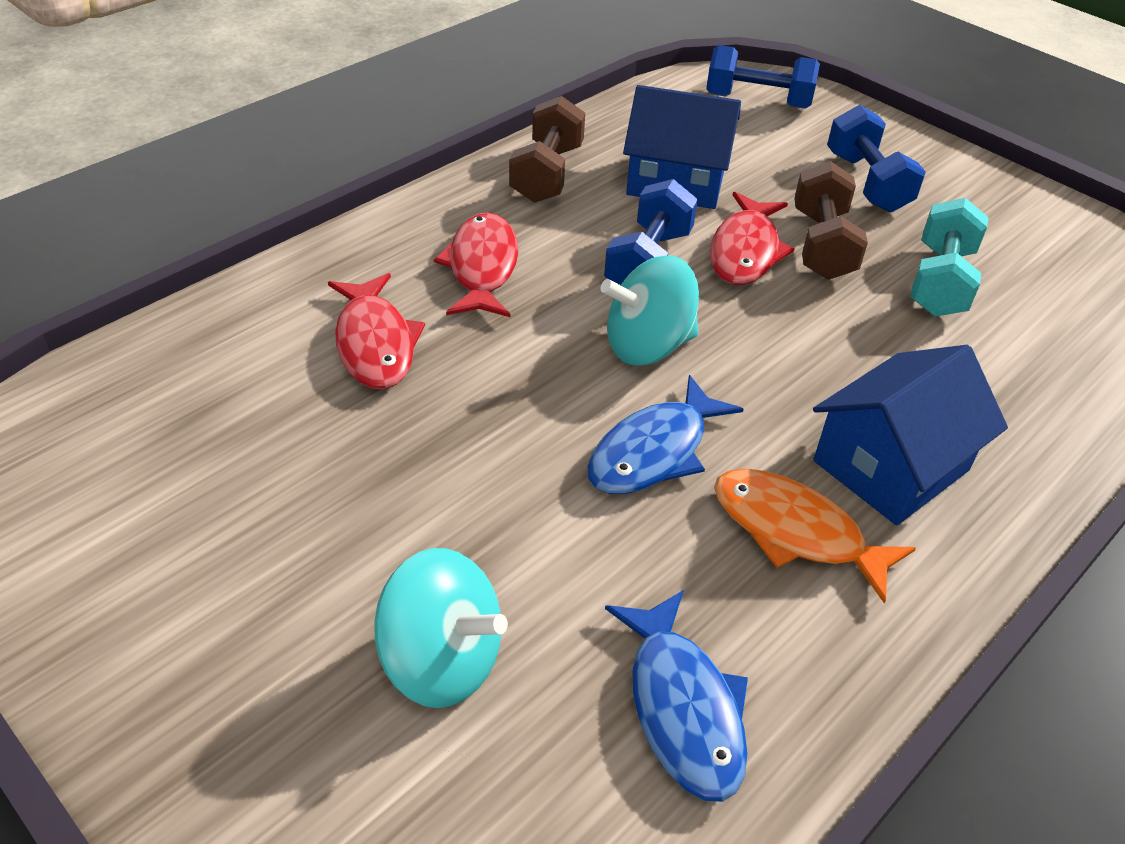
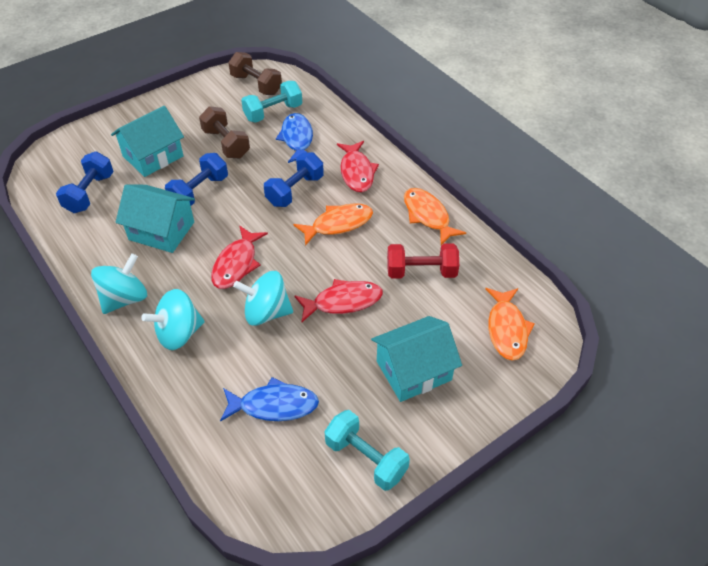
blue house: 2 -> 0
orange fish: 1 -> 3
red dumbbell: 0 -> 1
turquoise dumbbell: 1 -> 2
turquoise house: 0 -> 3
turquoise spinning top: 2 -> 3

